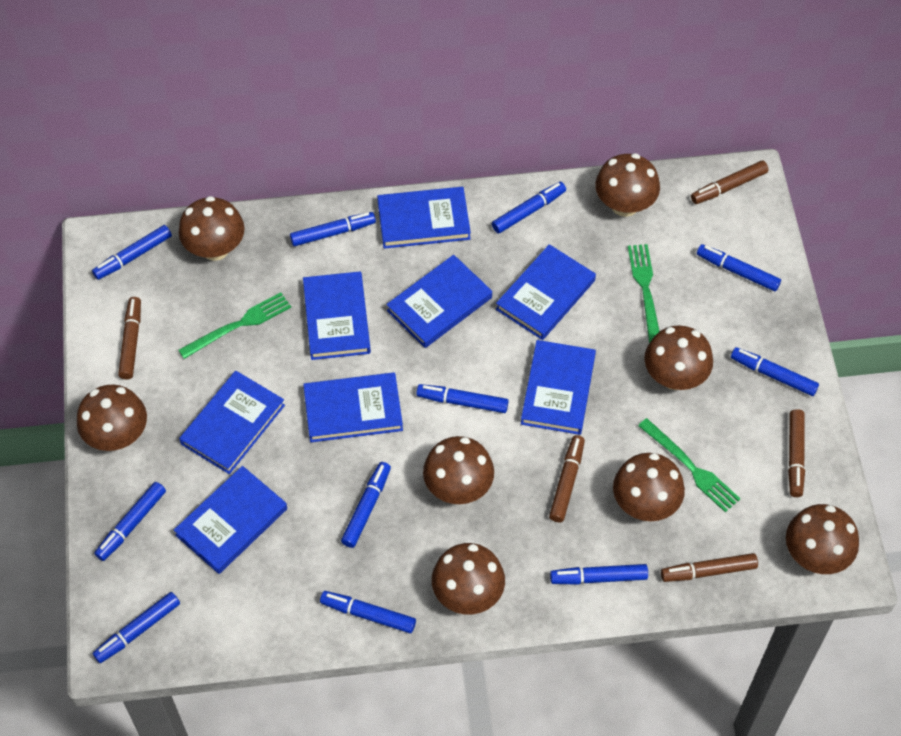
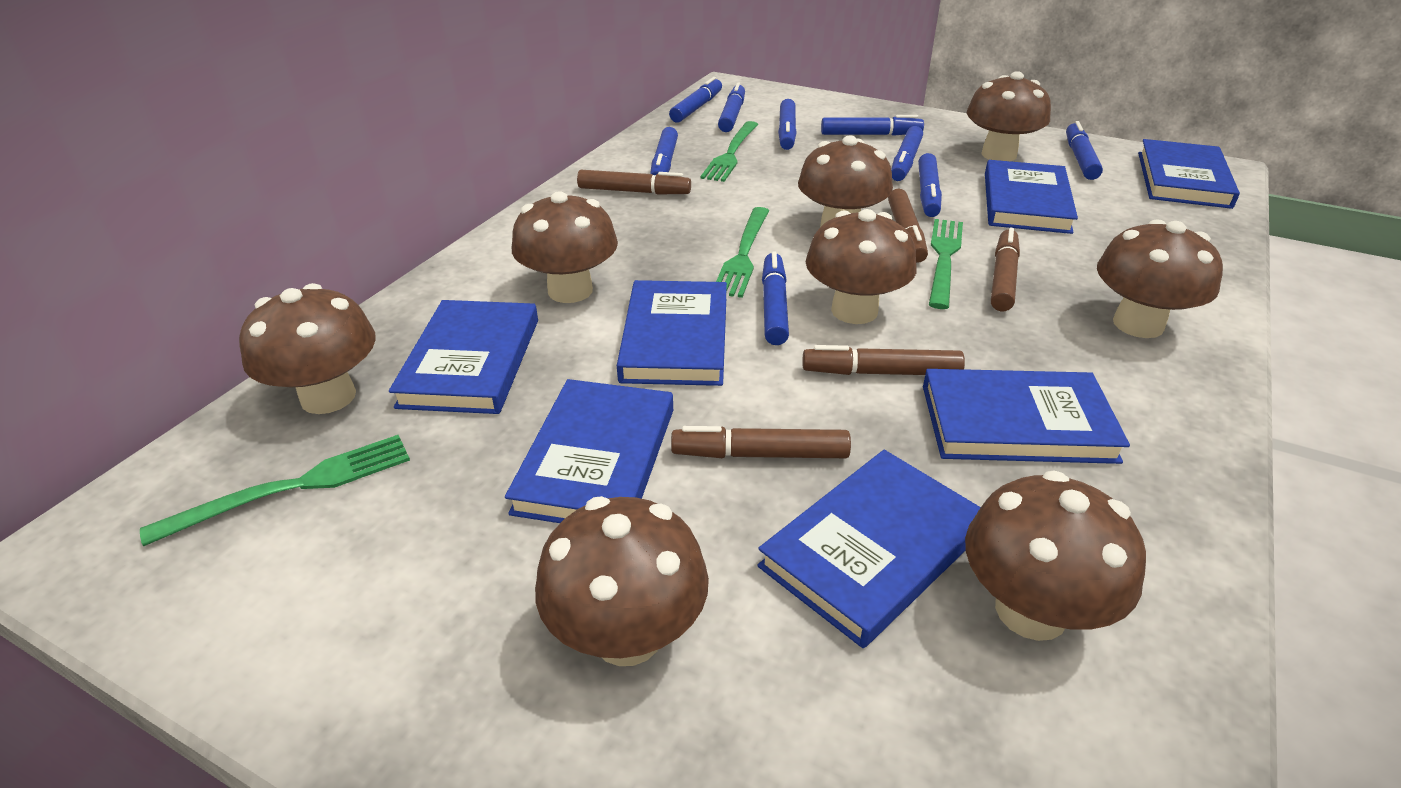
blue book: 8 -> 7
blue marker: 11 -> 9
green fork: 3 -> 4

